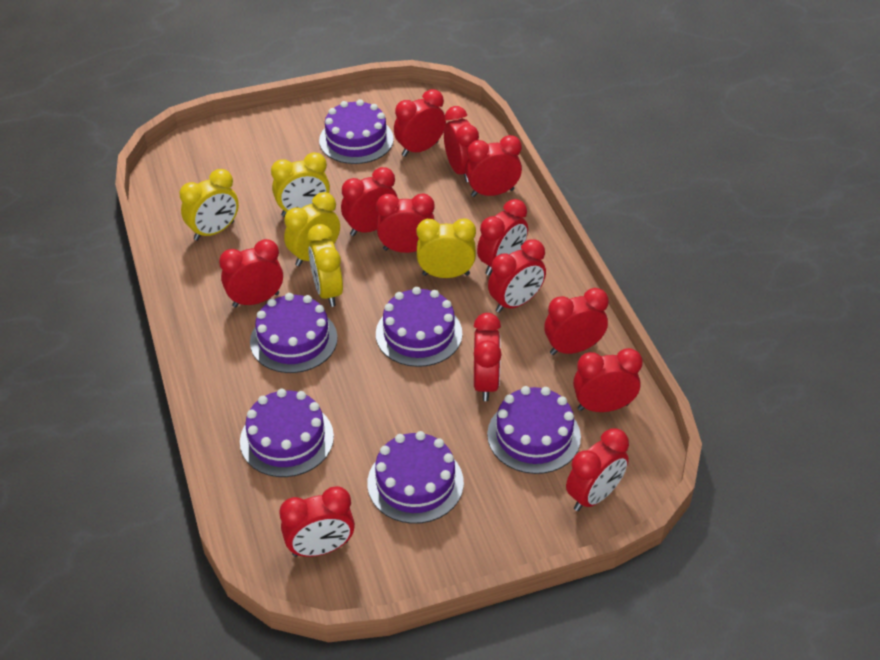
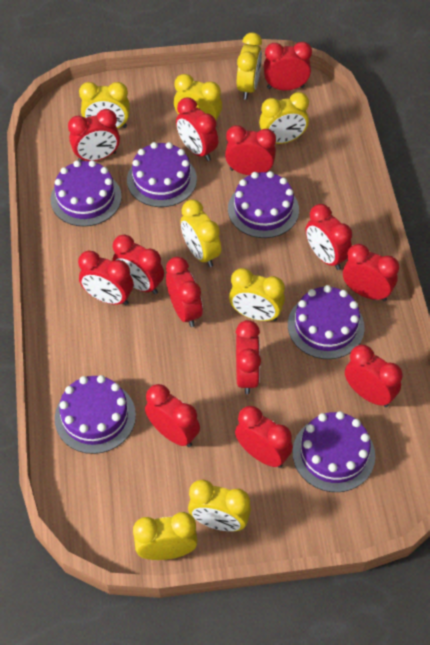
yellow clock: 5 -> 8

